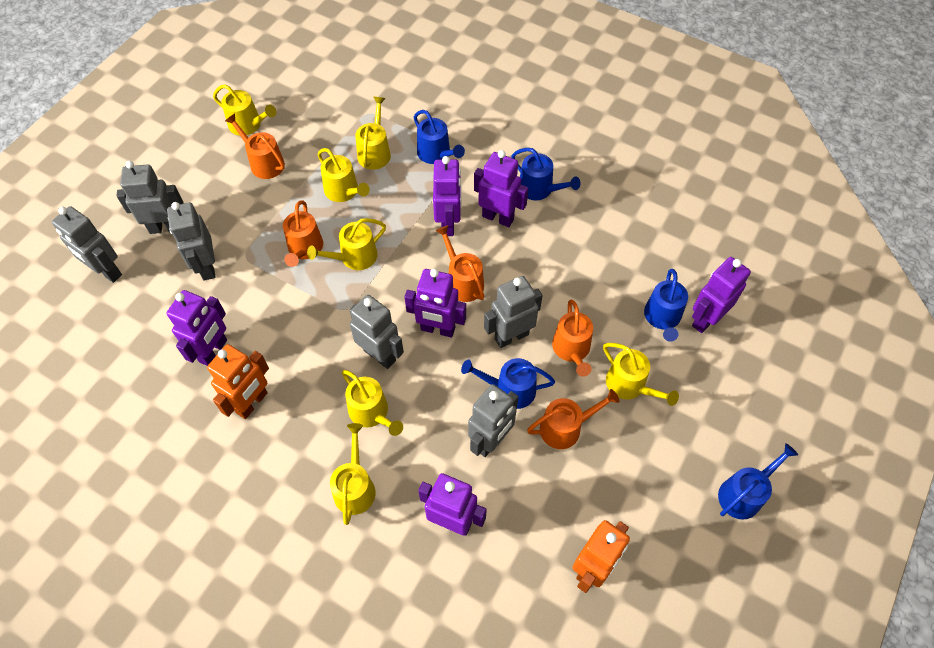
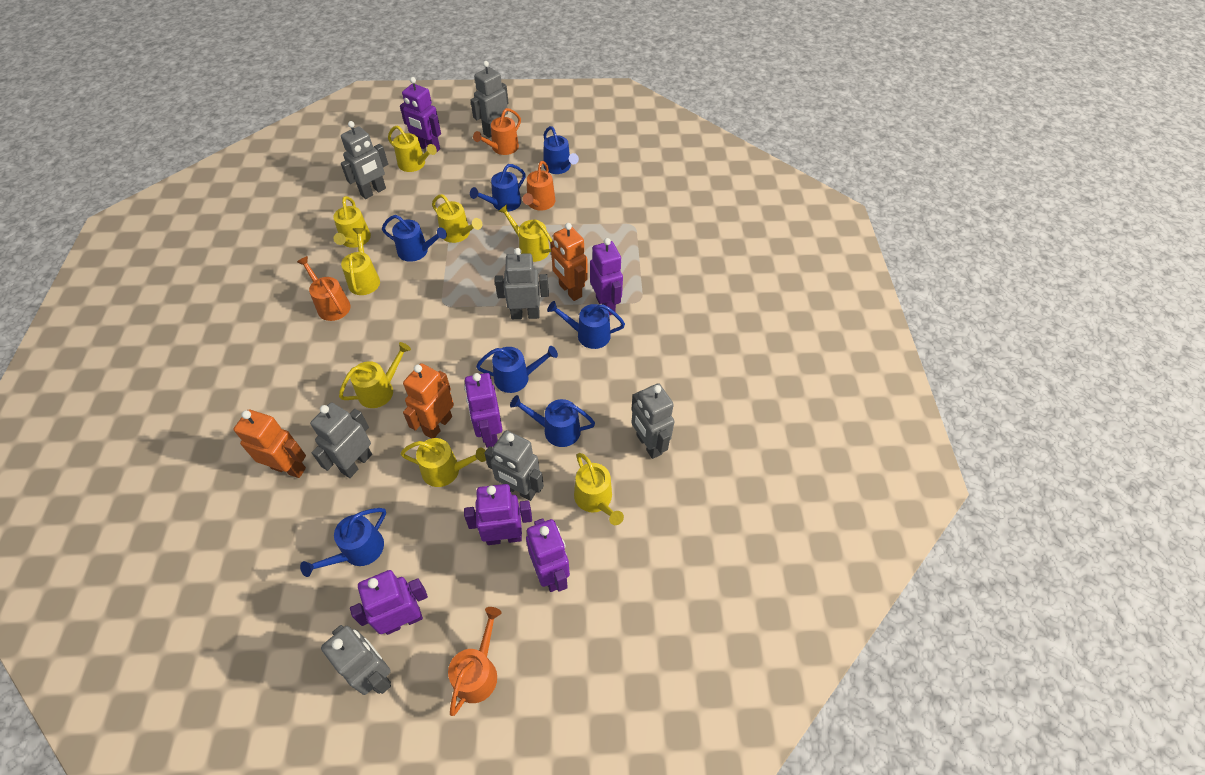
blue watering can: 5 -> 7
grey robot: 6 -> 7
orange robot: 2 -> 3
orange watering can: 5 -> 4
yellow watering can: 7 -> 8

